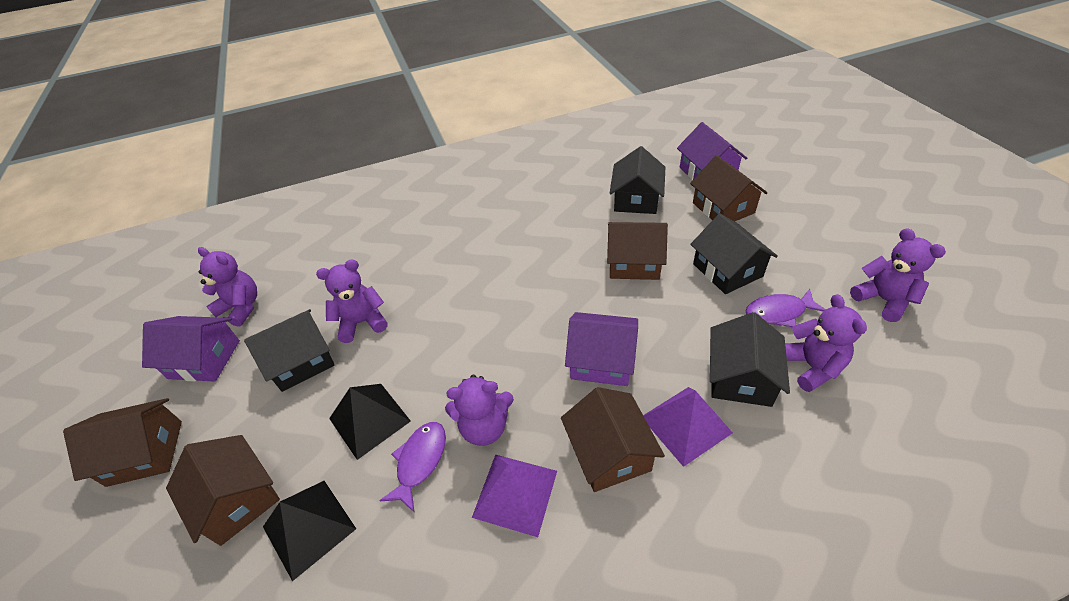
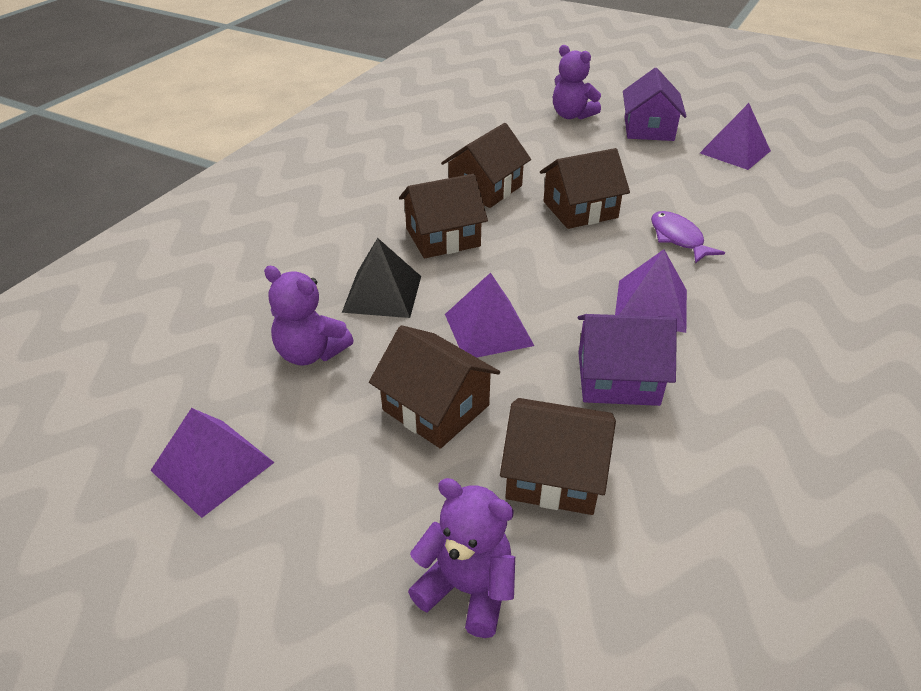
black house: 4 -> 0
black pyramid: 2 -> 1
purple fish: 2 -> 1
purple house: 3 -> 2
purple pyramid: 2 -> 4
purple teddy bear: 5 -> 3

